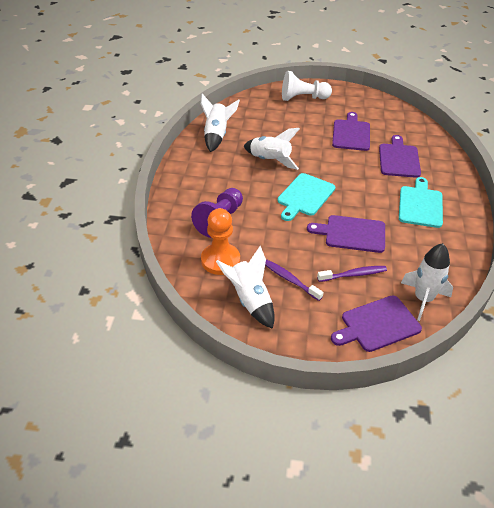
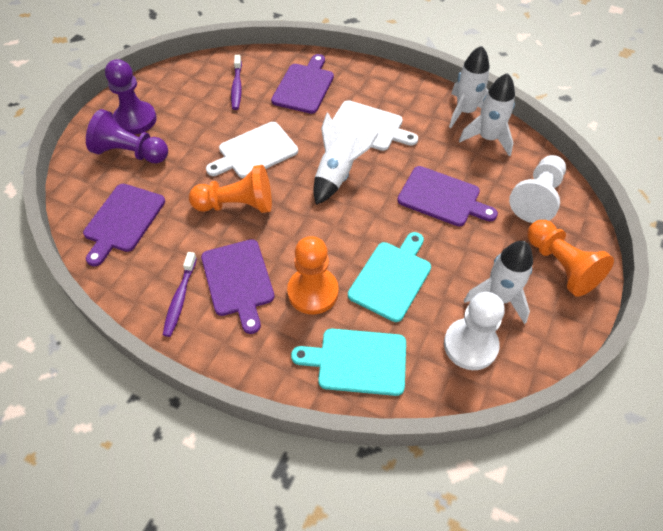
orange pawn: 1 -> 3
purple pawn: 1 -> 2
white cutting board: 0 -> 2
white pawn: 1 -> 2

